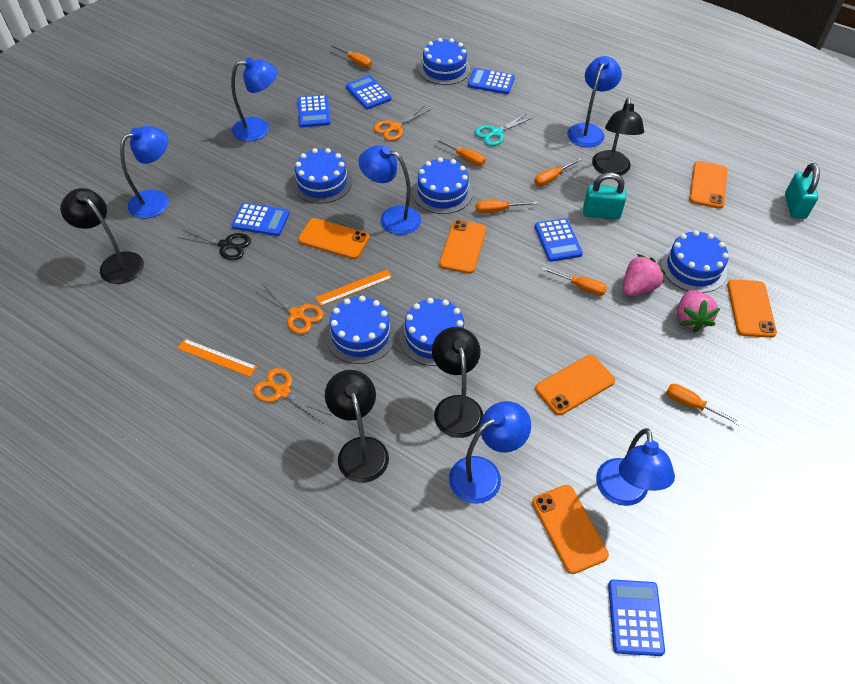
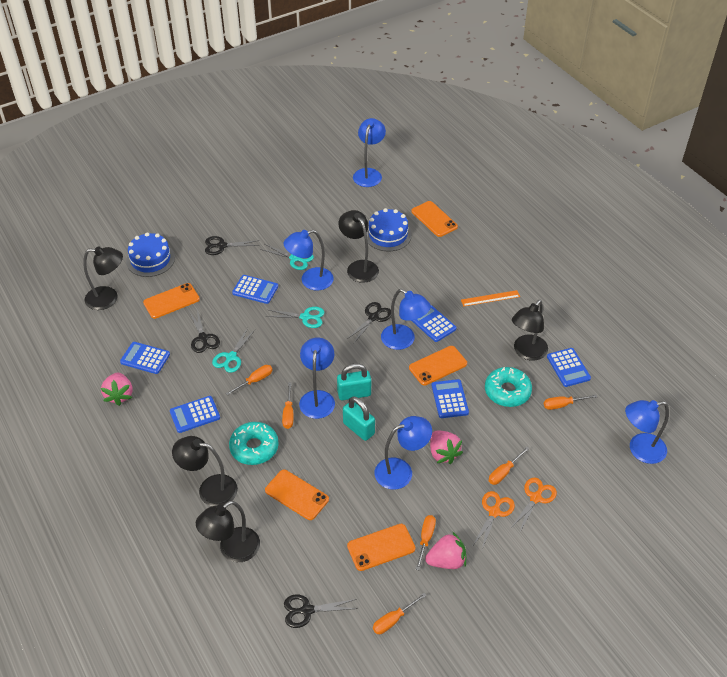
black lamp: 4 -> 5
black scissors: 1 -> 4
blue cake: 6 -> 2
orange phone: 6 -> 5
orange ruler: 2 -> 1
orange scissors: 3 -> 2
pink strawberry: 2 -> 3
turquoise donut: 0 -> 2
turquoise scissors: 1 -> 3

